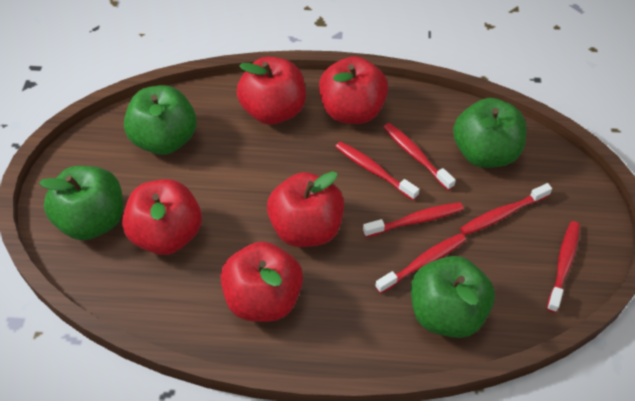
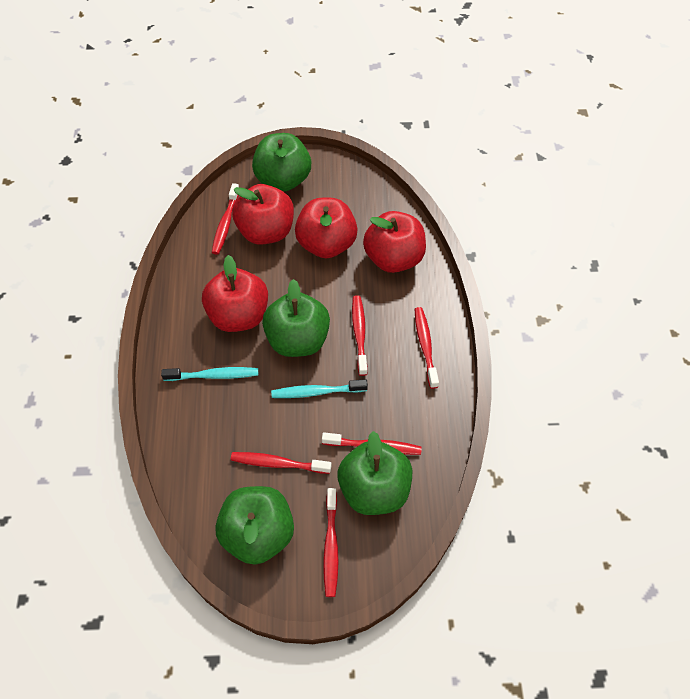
red apple: 5 -> 4
turquoise toothbrush: 0 -> 2

